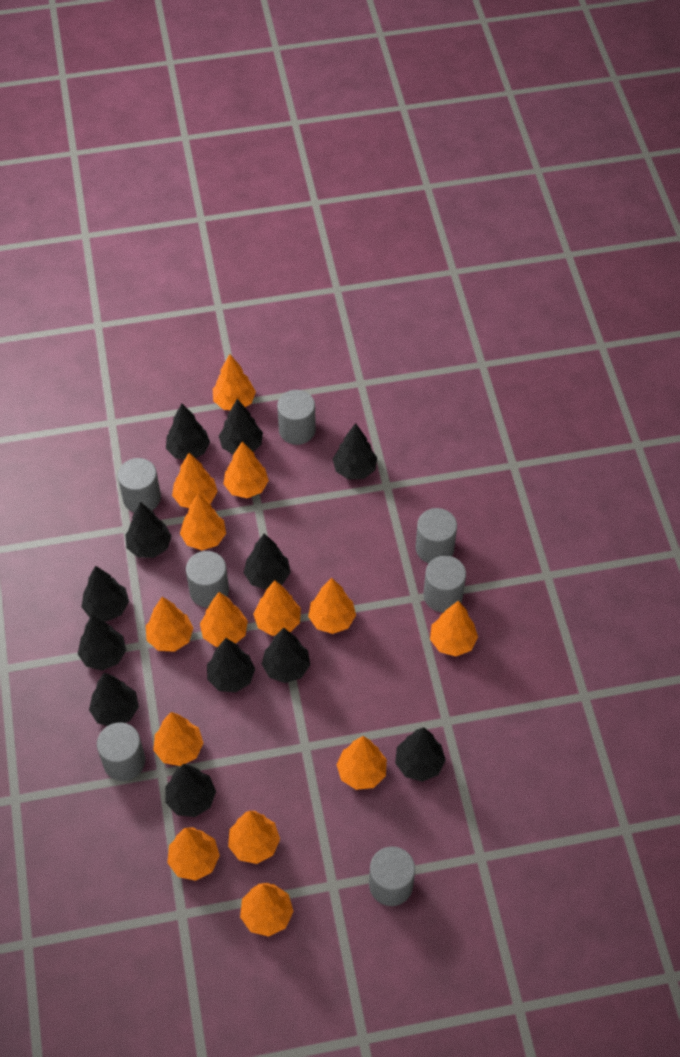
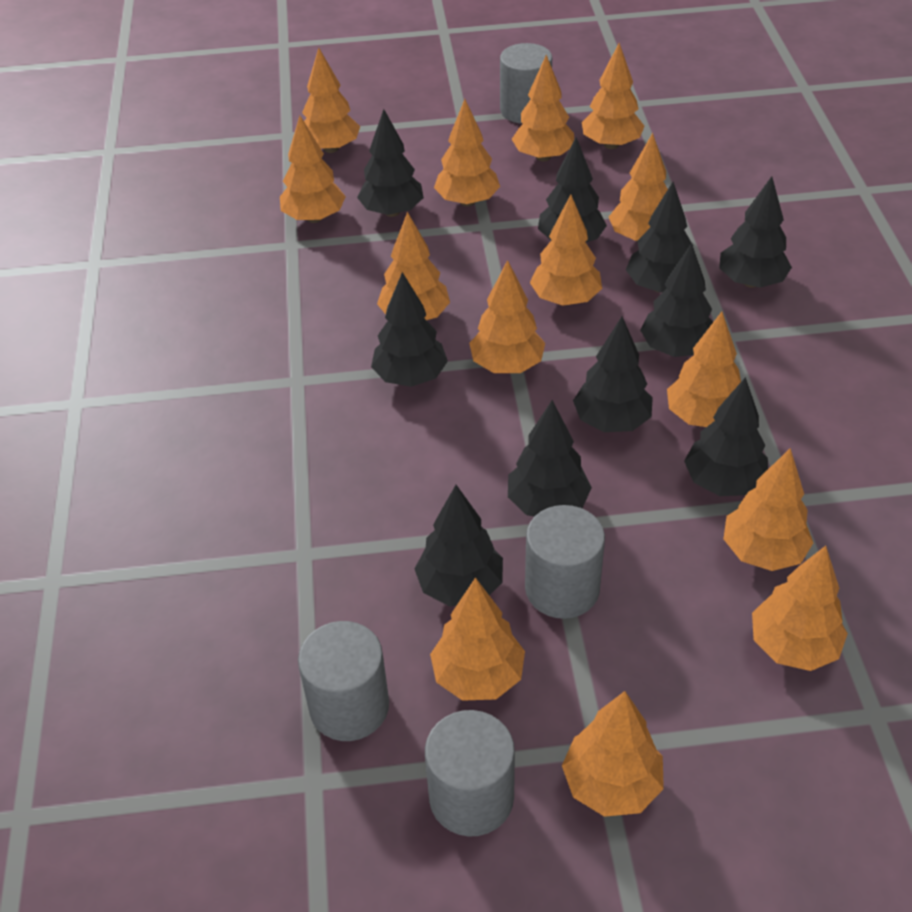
black tree: 12 -> 10
grey cylinder: 7 -> 4

